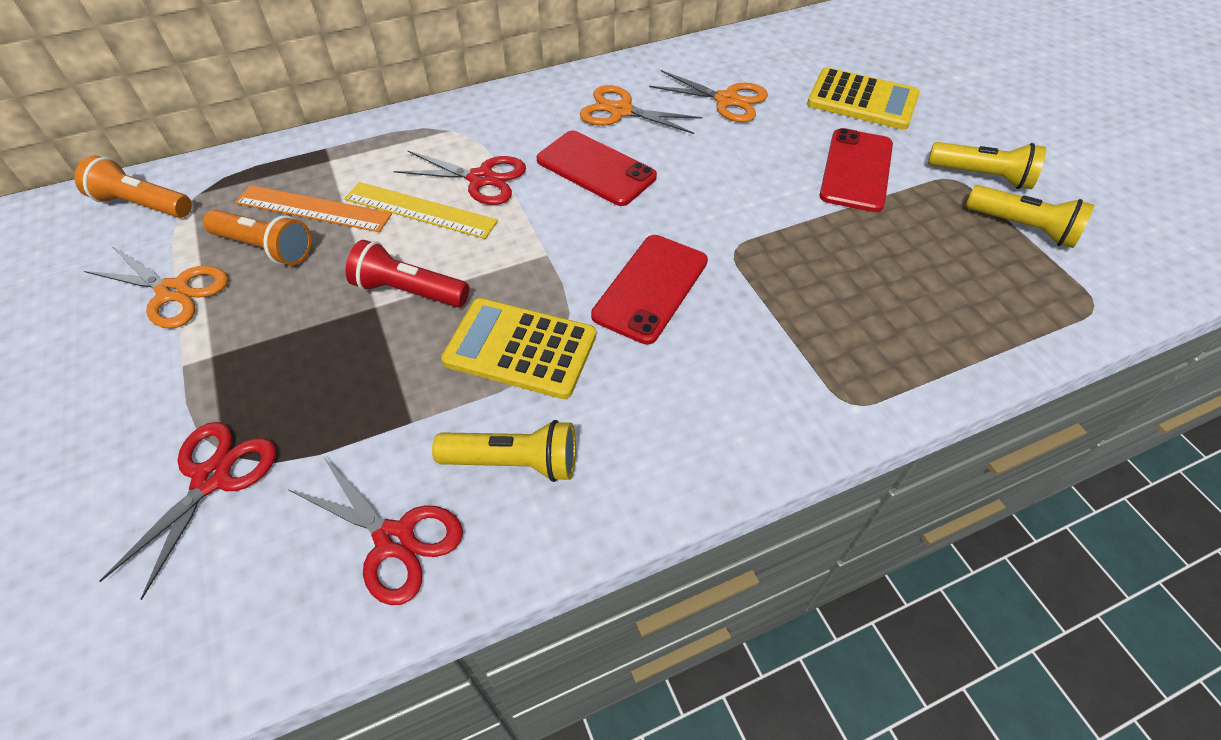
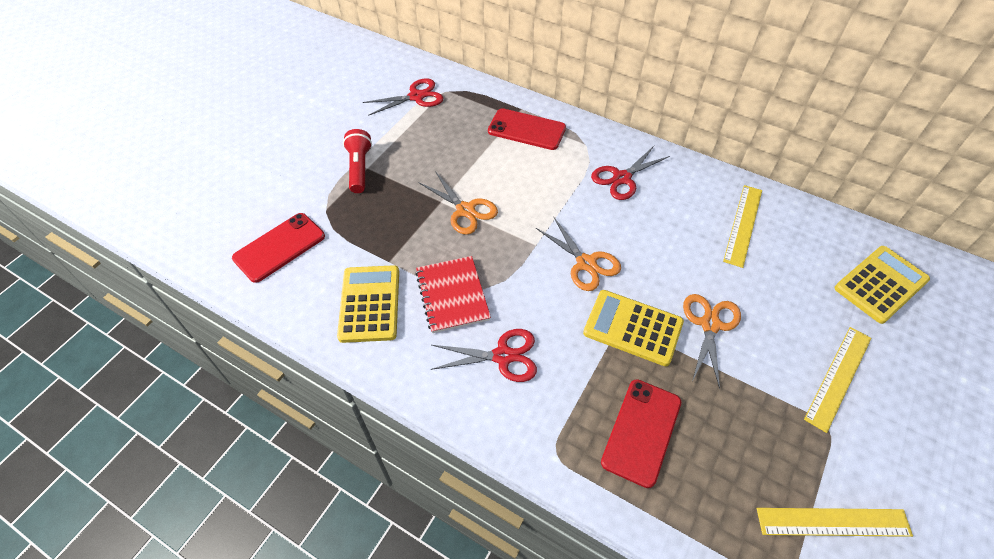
orange flashlight: 2 -> 0
orange ruler: 1 -> 0
red notebook: 0 -> 1
yellow calculator: 2 -> 3
yellow flashlight: 3 -> 0
yellow ruler: 1 -> 3

